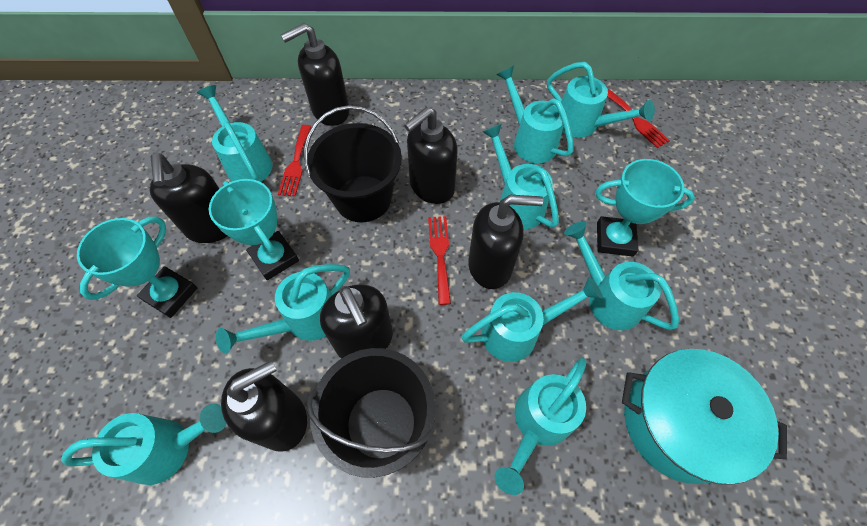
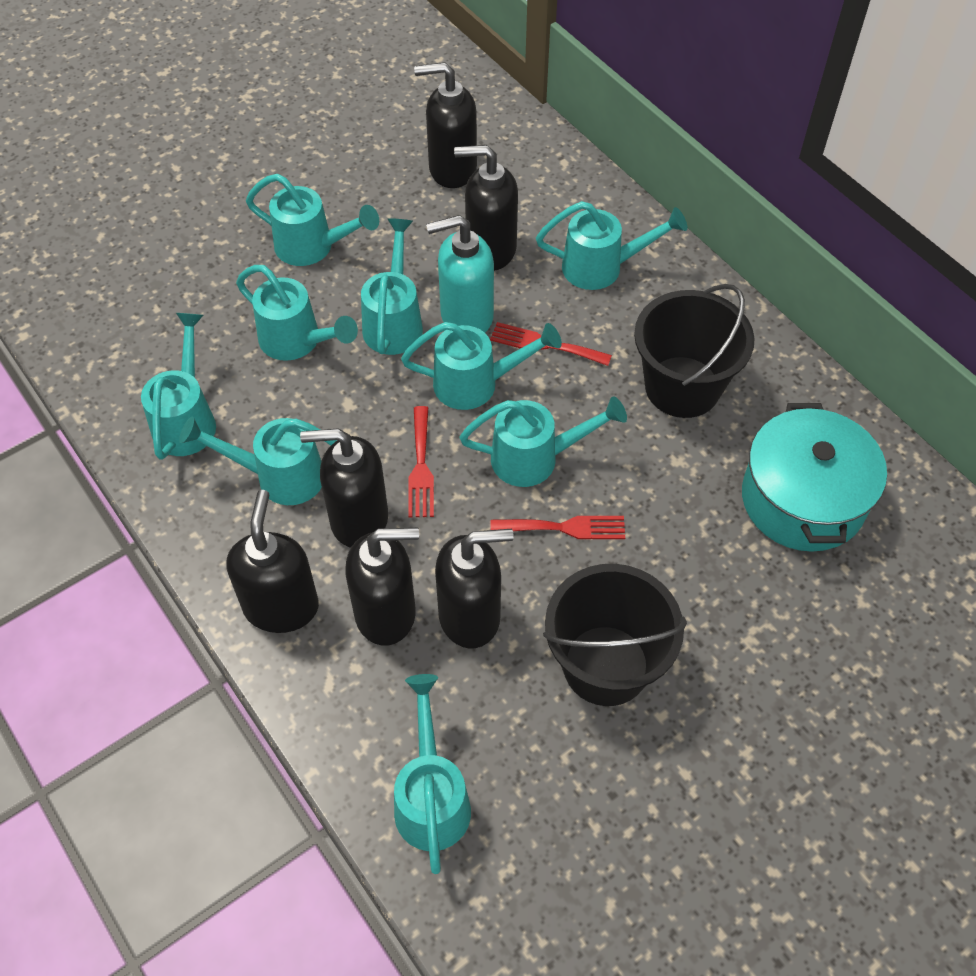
turquoise soap dispenser: 0 -> 1
turquoise trophy: 3 -> 0

